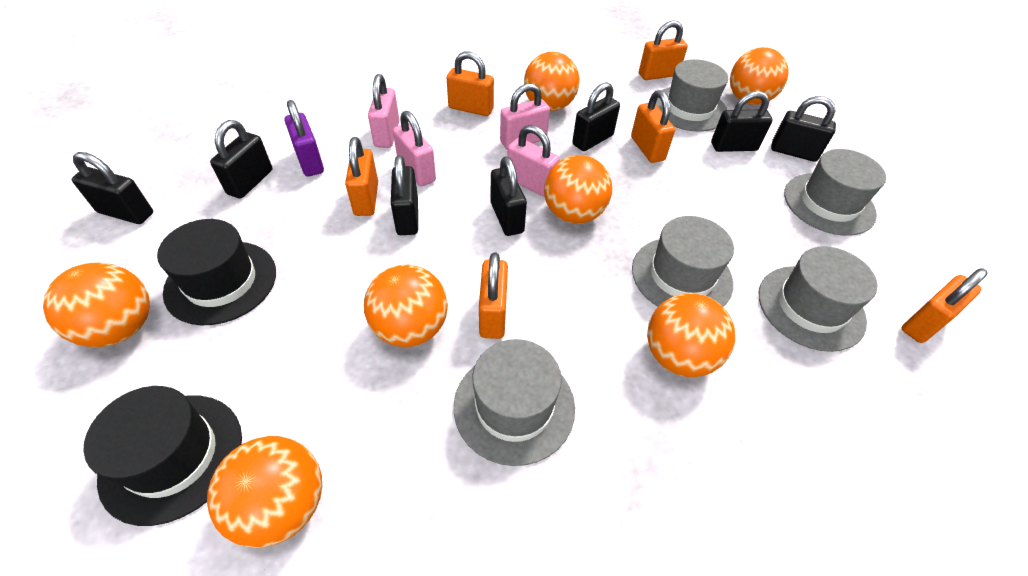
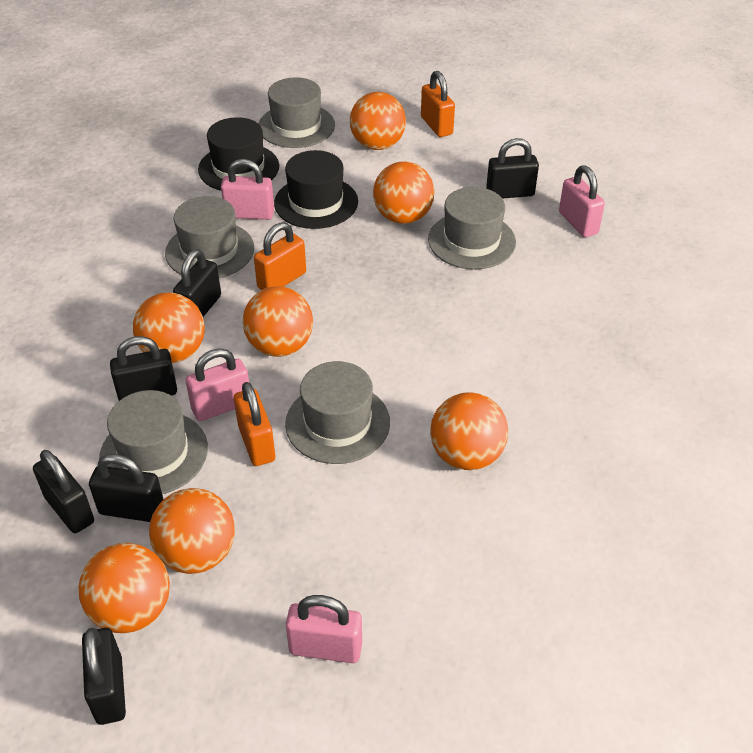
black padlock: 7 -> 6
orange padlock: 6 -> 3
purple padlock: 1 -> 0

